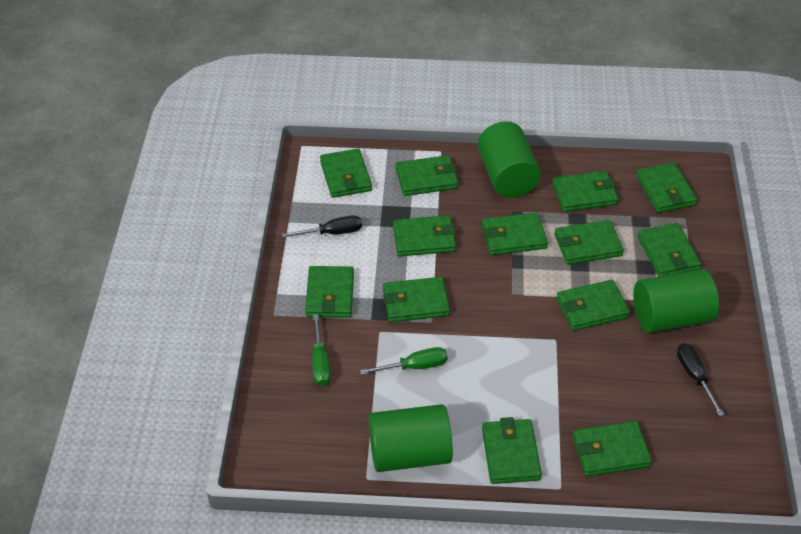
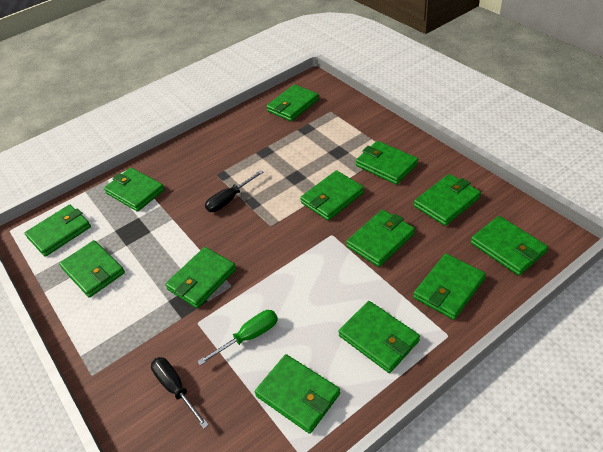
green cylinder: 3 -> 0
green screwdriver: 2 -> 1

